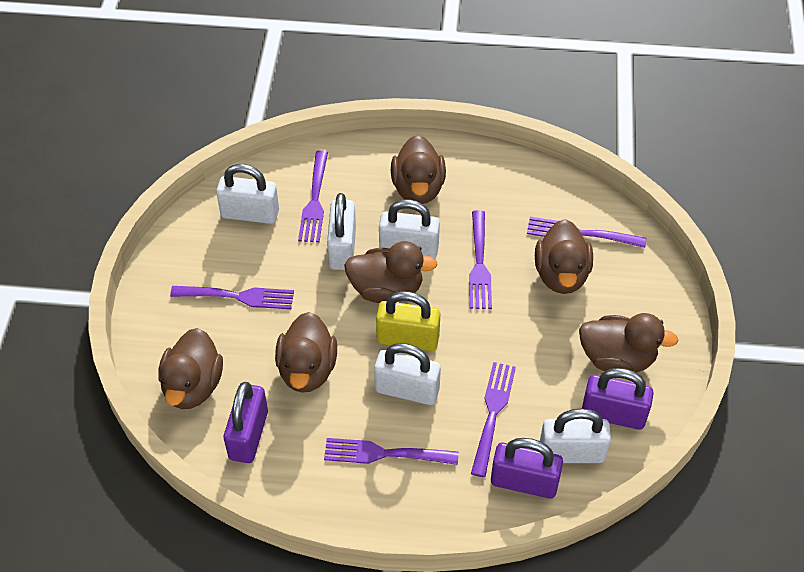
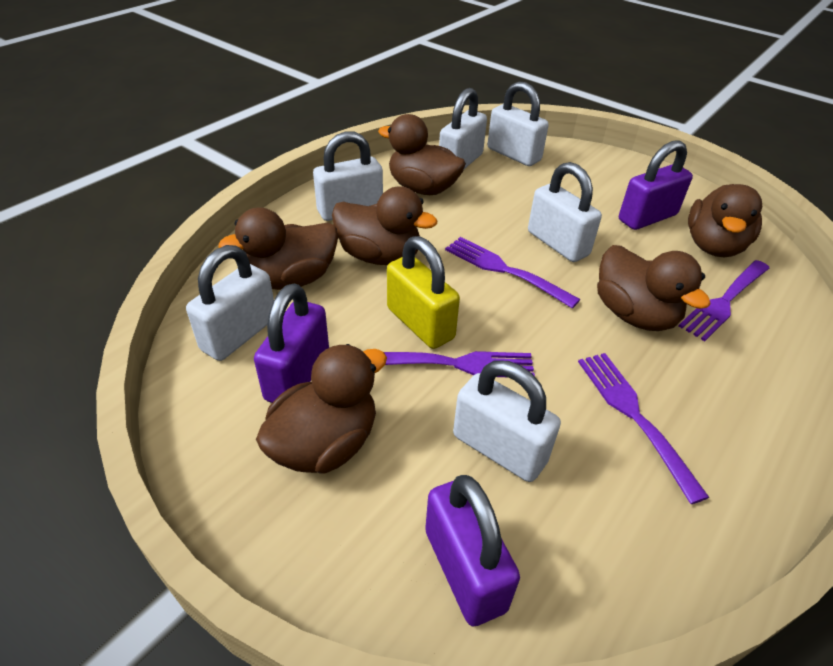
purple fork: 6 -> 4
white padlock: 5 -> 6

